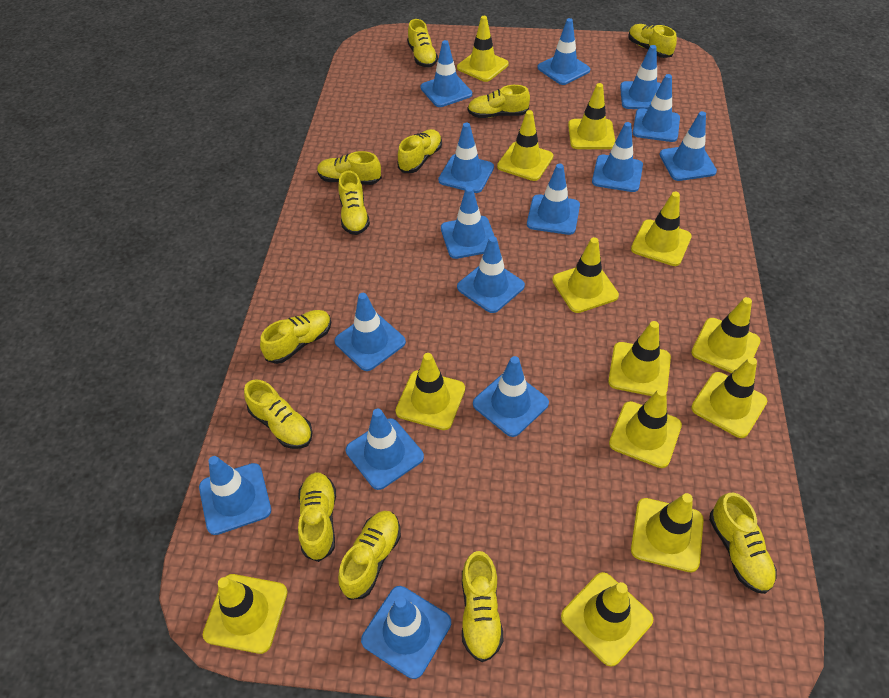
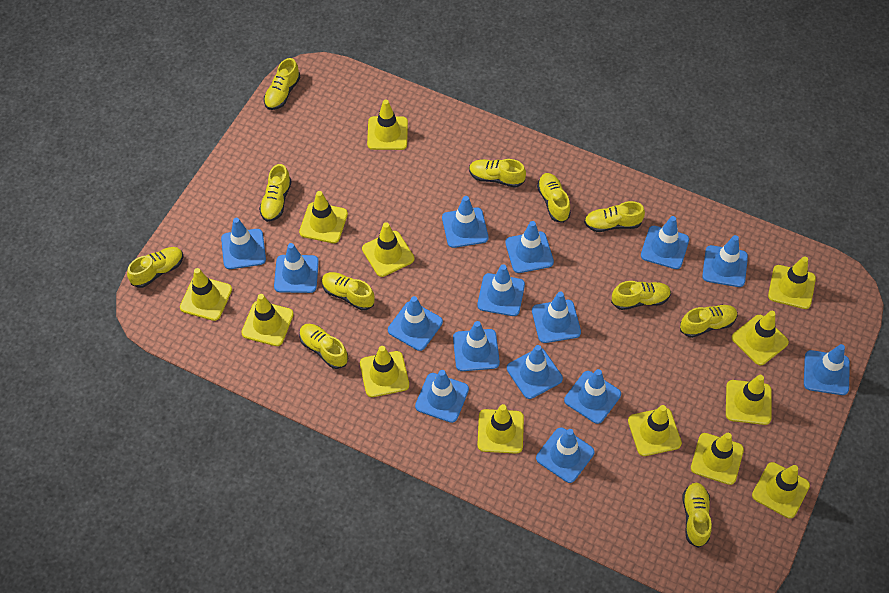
yellow shoe: 12 -> 11

